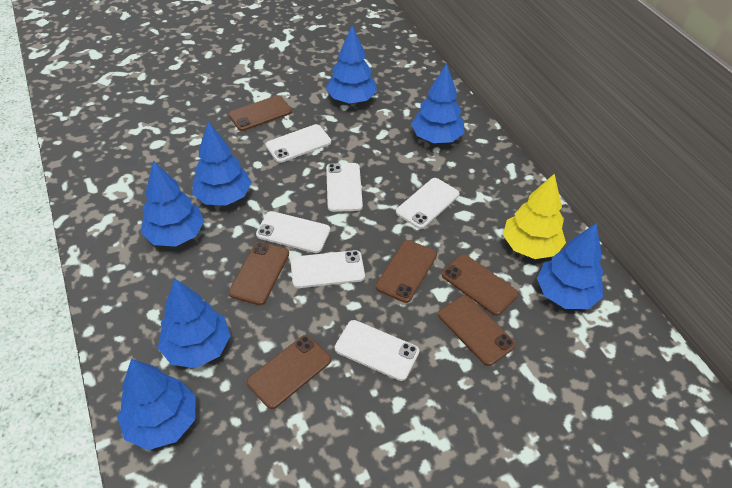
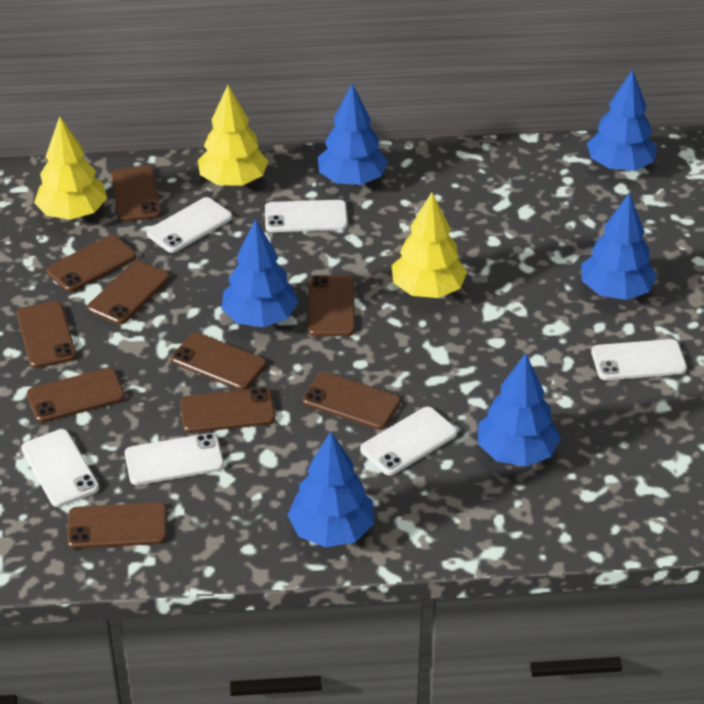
blue tree: 7 -> 6
brown phone: 6 -> 10
yellow tree: 1 -> 3

